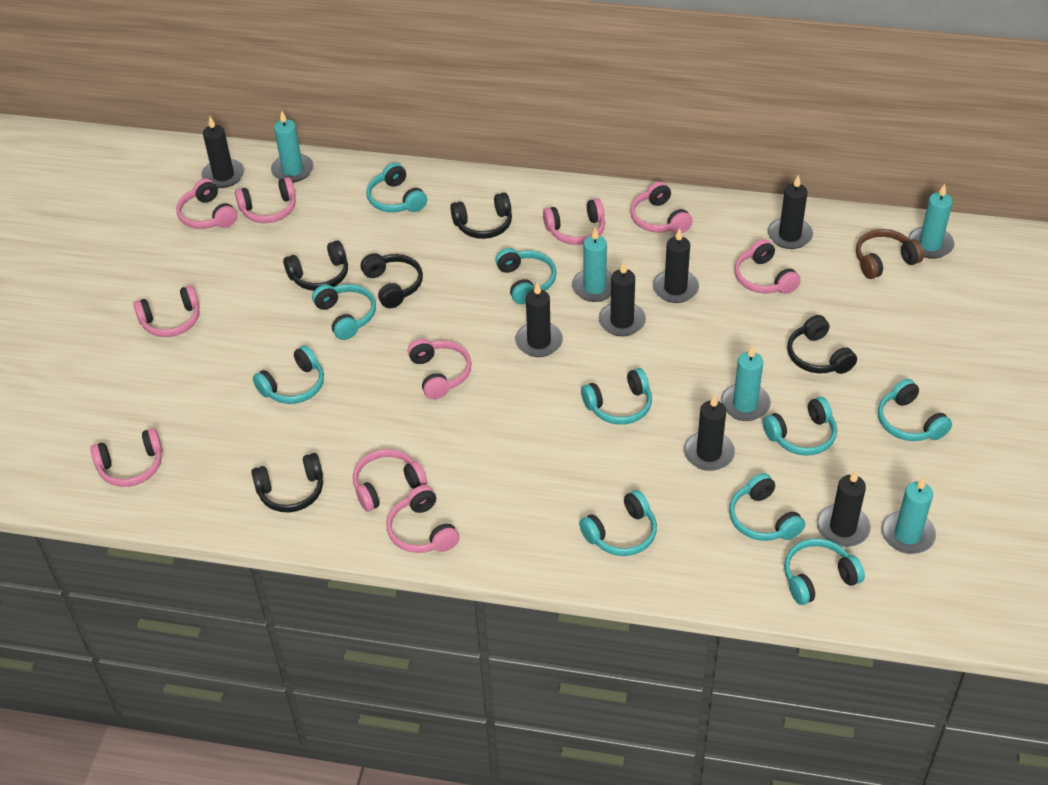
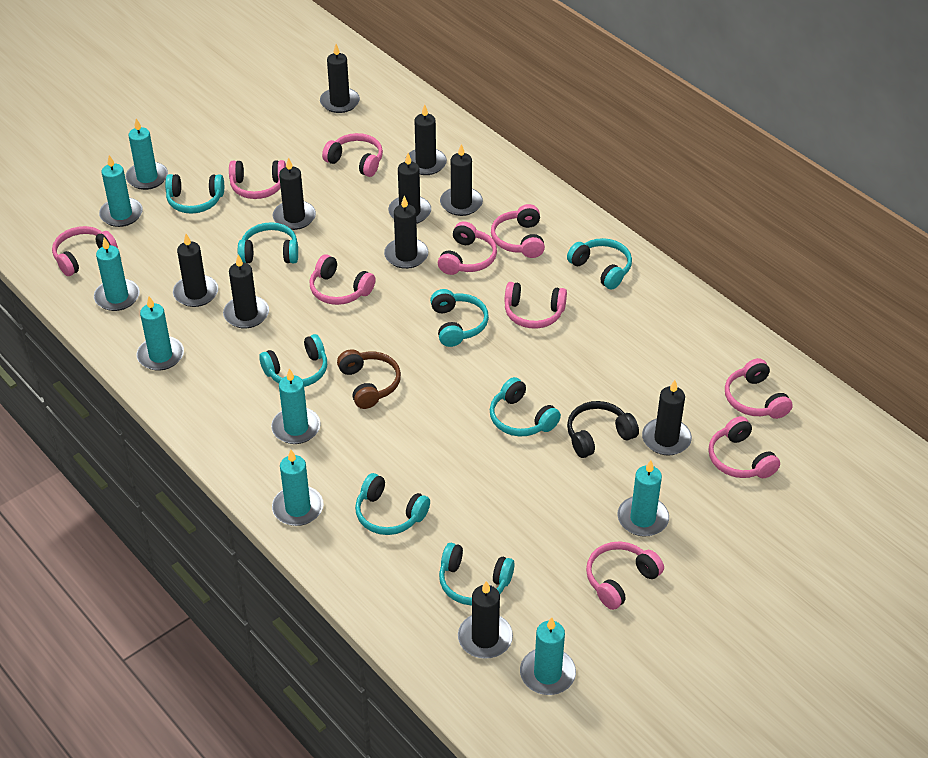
black candle: 7 -> 10
black headphones: 5 -> 1
turquoise candle: 5 -> 8
turquoise headphones: 10 -> 8

